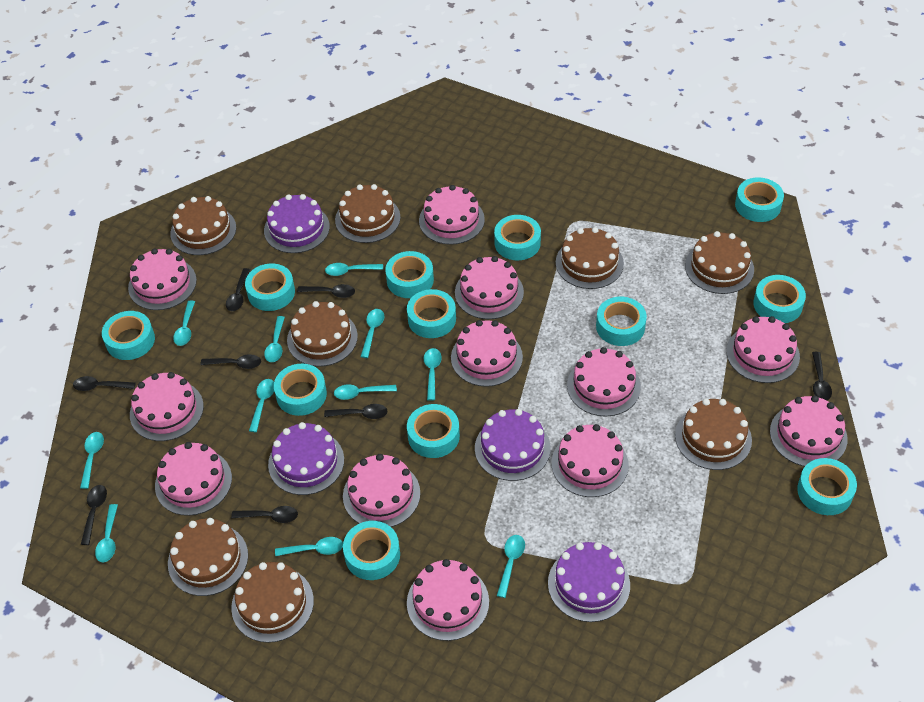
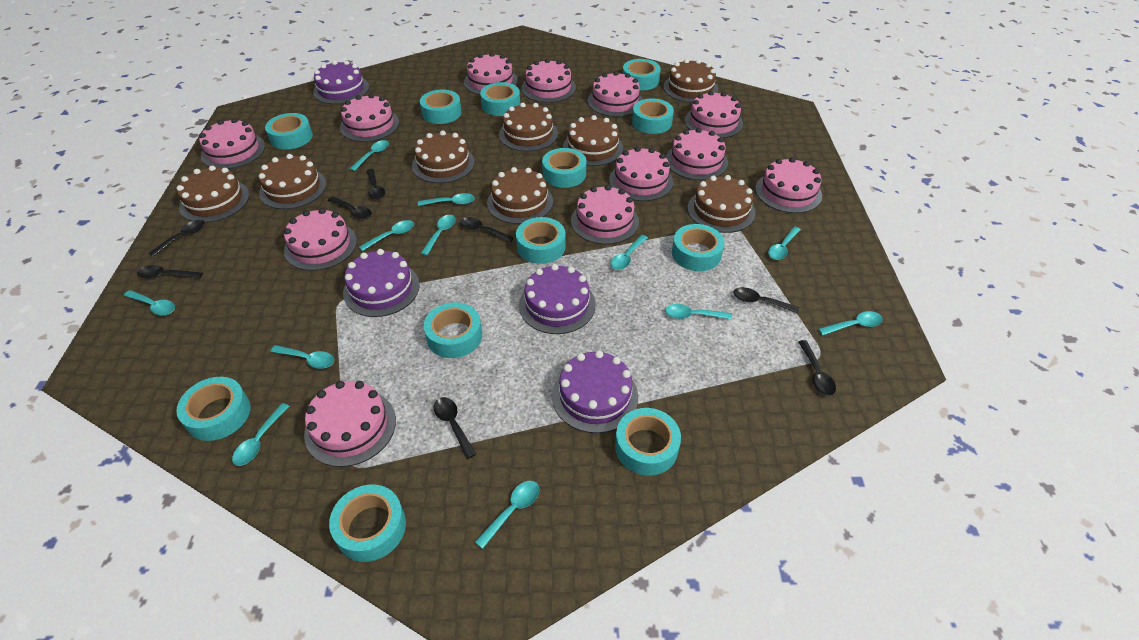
turquoise spoon: 11 -> 12

